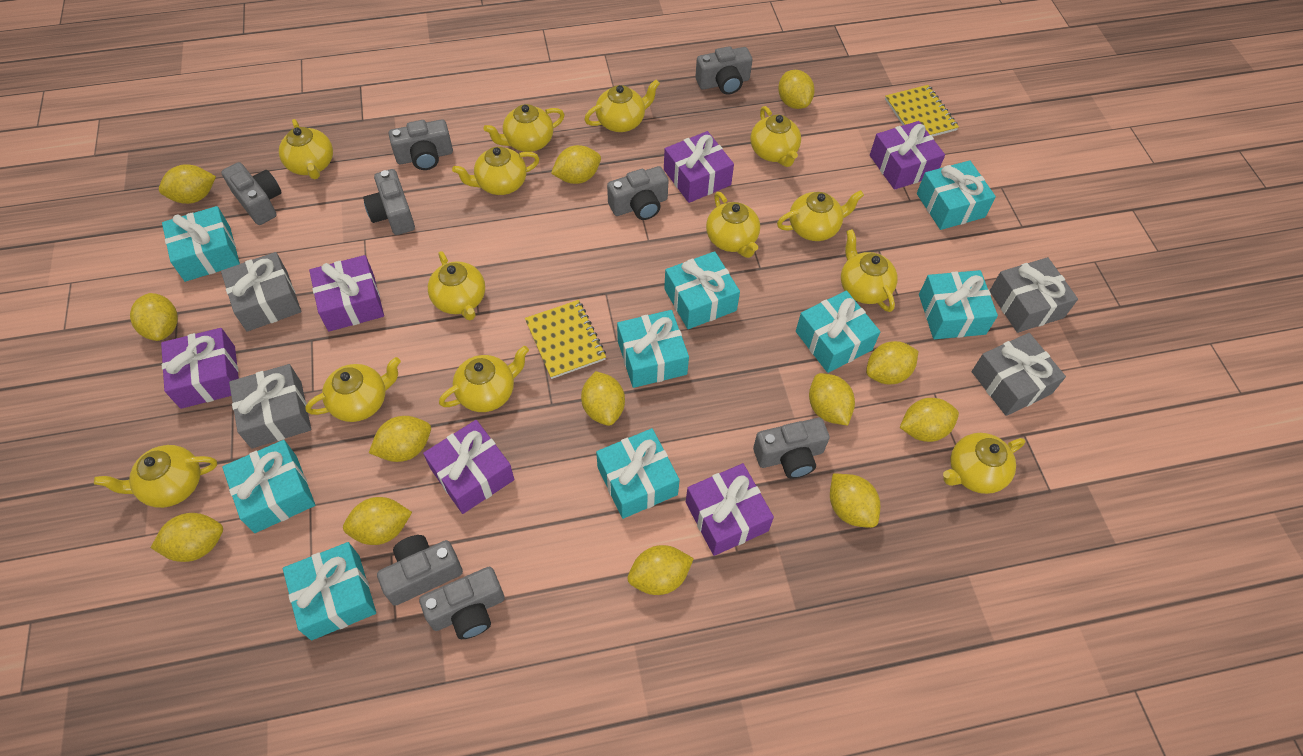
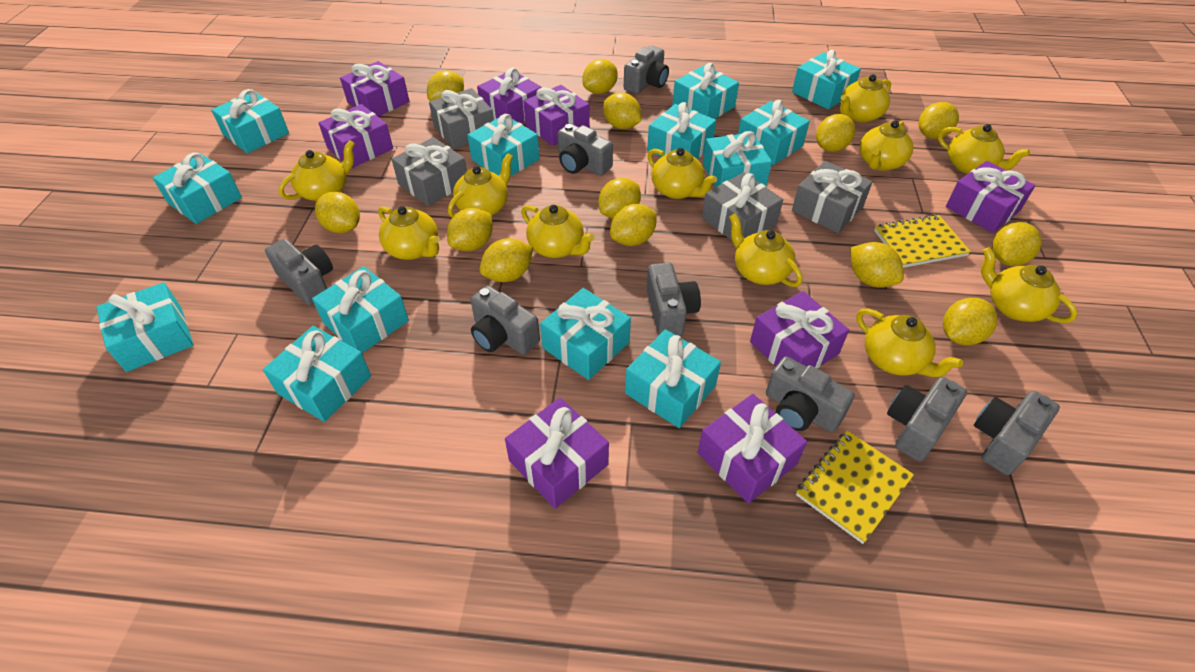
purple gift: 6 -> 8
turquoise gift: 9 -> 13
yellow teapot: 13 -> 11

